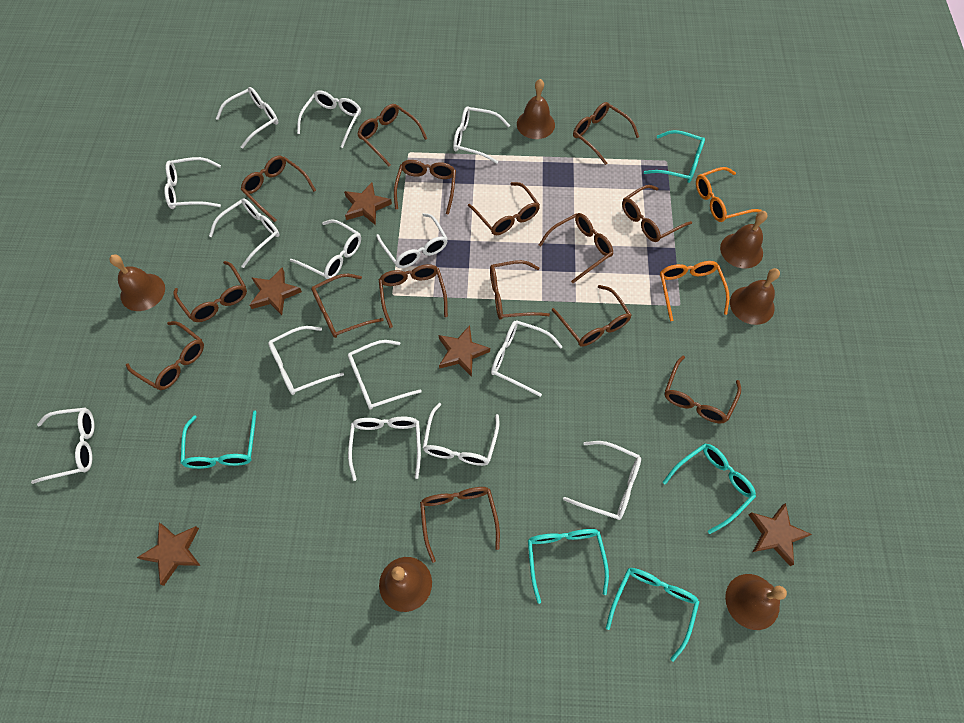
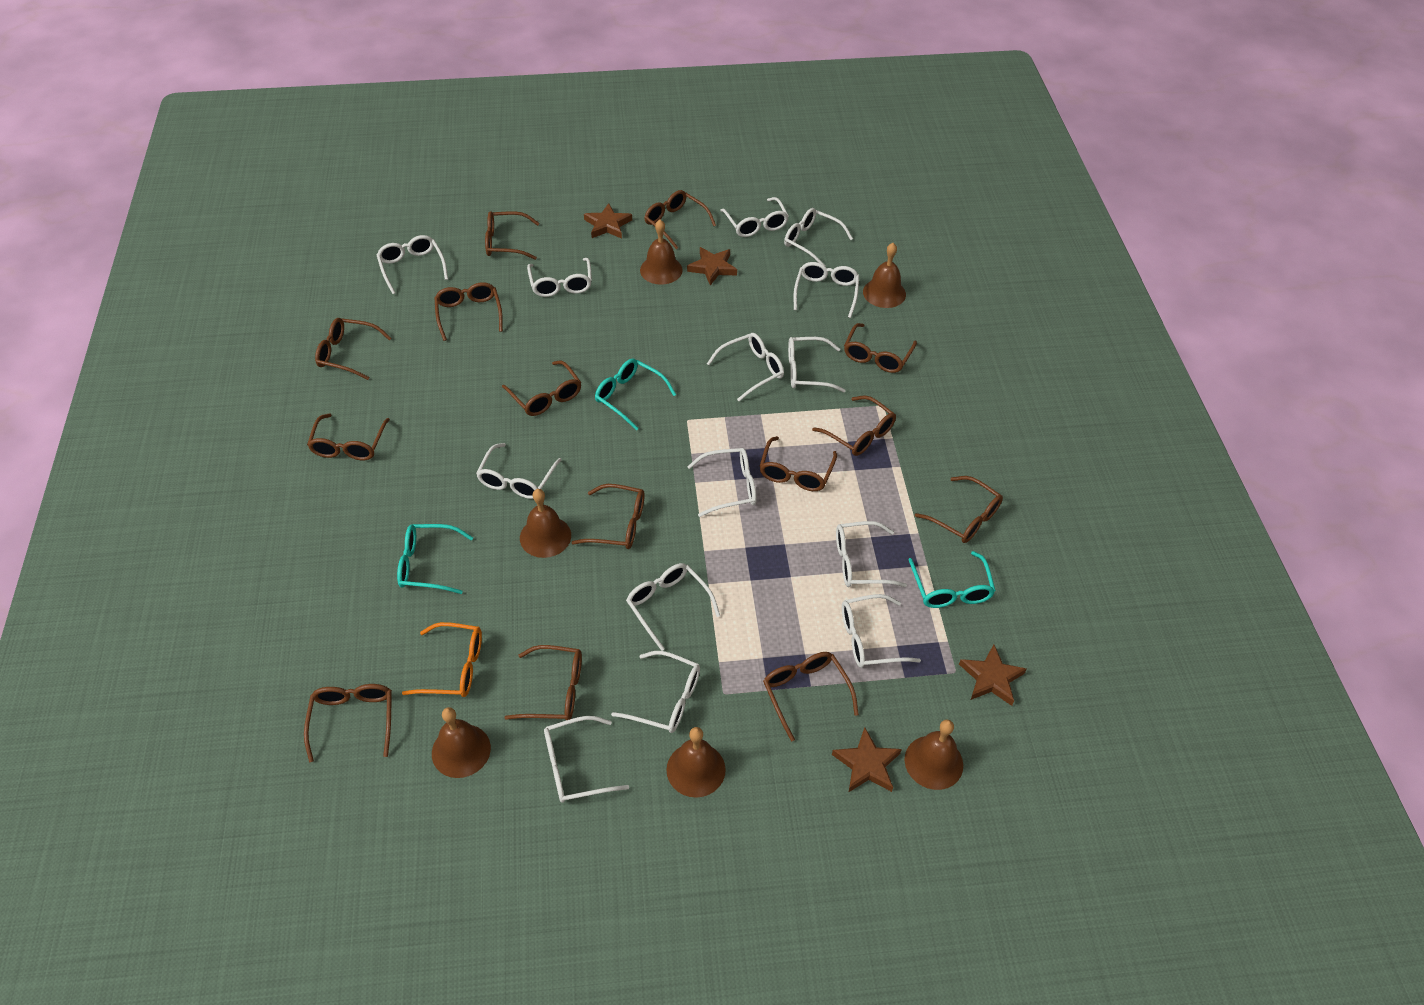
brown glasses: 15 -> 14
brown star: 5 -> 4
orange glasses: 2 -> 1
turquoise glasses: 5 -> 3

